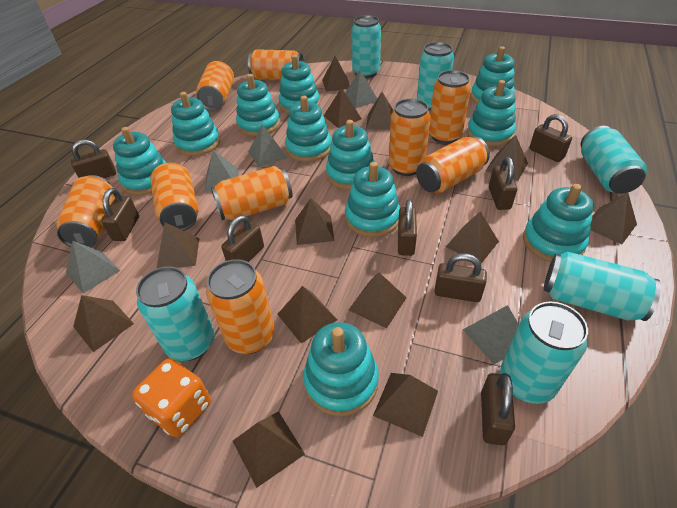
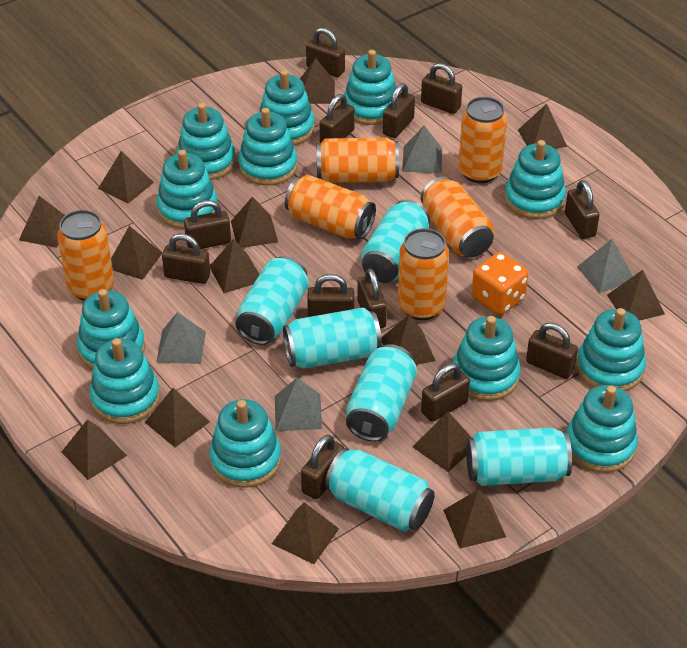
brown padlock: 8 -> 12
brown pyramid: 13 -> 14
grey pyramid: 5 -> 4
orange can: 9 -> 6
turquoise stacking toy: 11 -> 12

